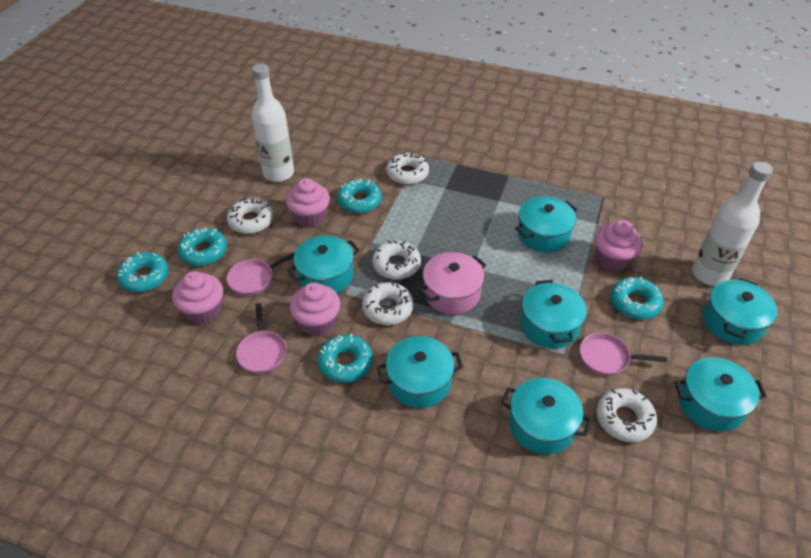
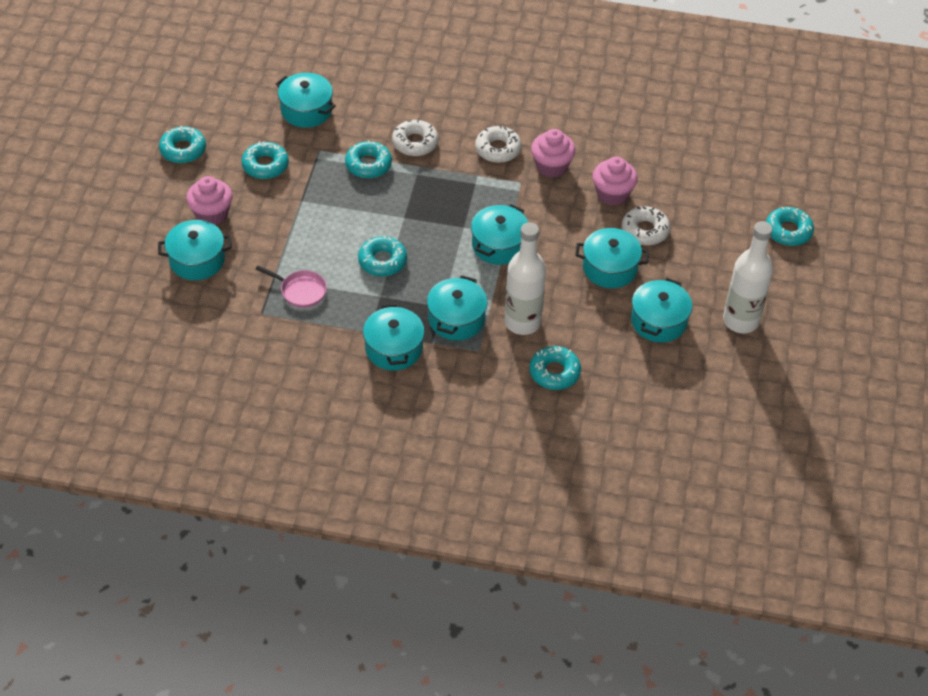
pink cupcake: 4 -> 3
pink pan: 3 -> 1
pink pot: 1 -> 0
turquoise donut: 5 -> 6
white donut: 5 -> 3

